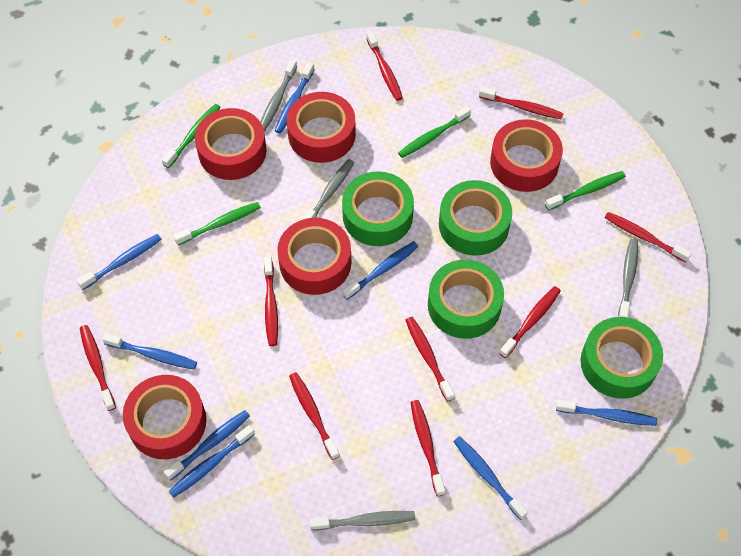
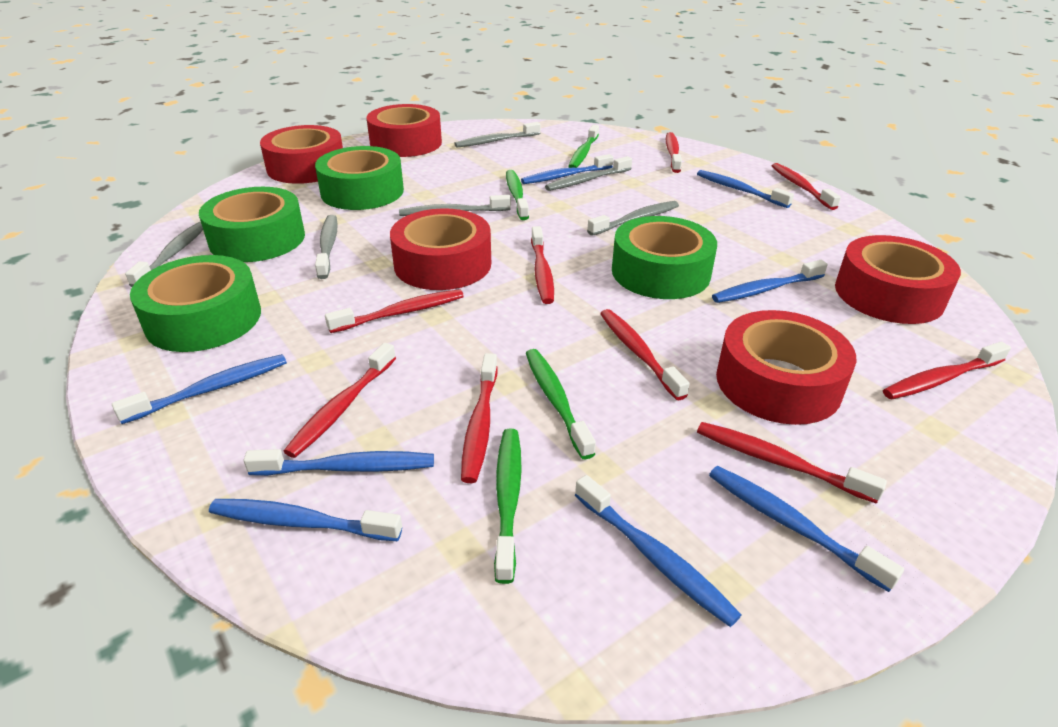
grey toothbrush: 4 -> 6

